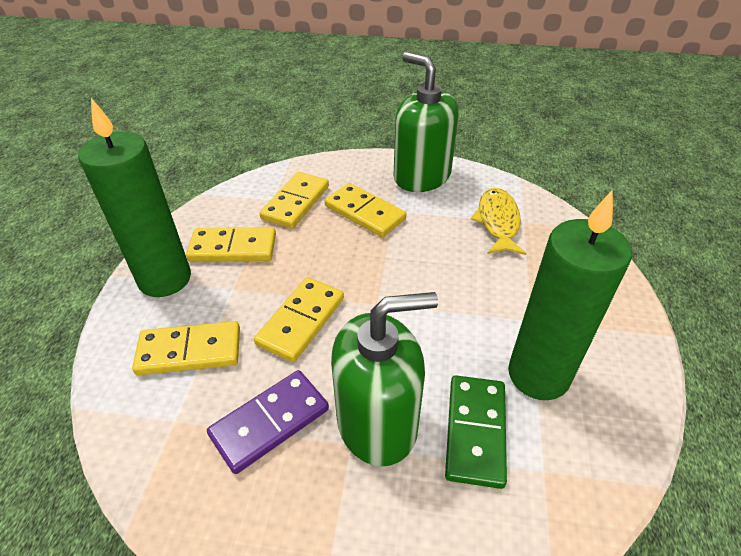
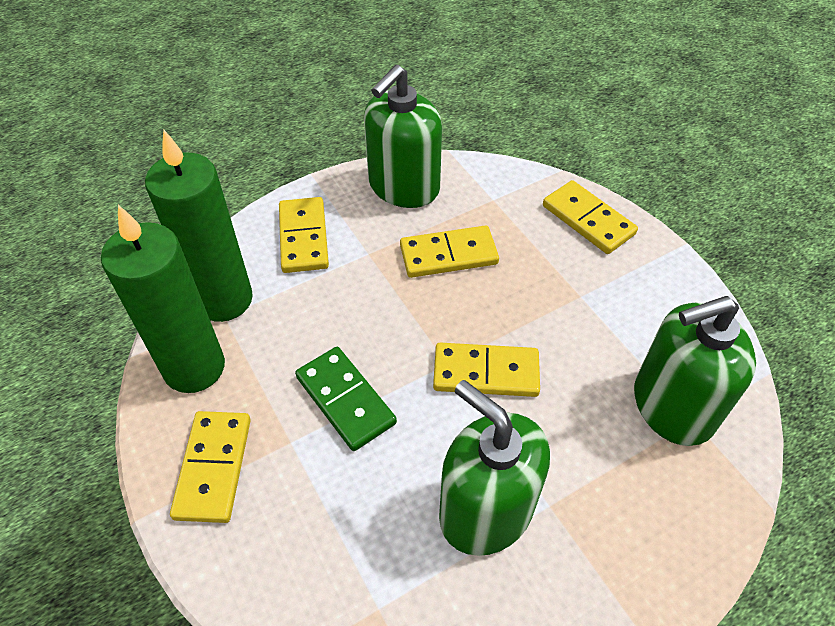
green soap dispenser: 2 -> 3
purple domino: 1 -> 0
yellow fish: 1 -> 0

